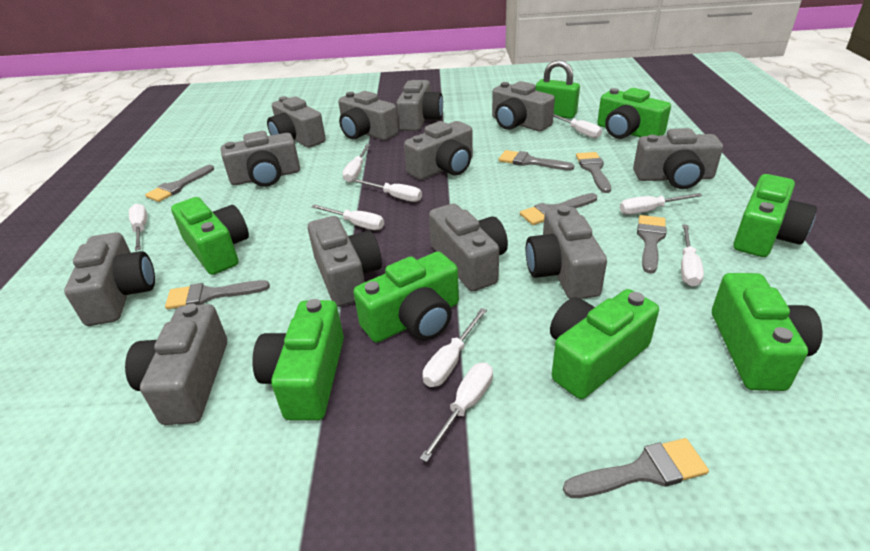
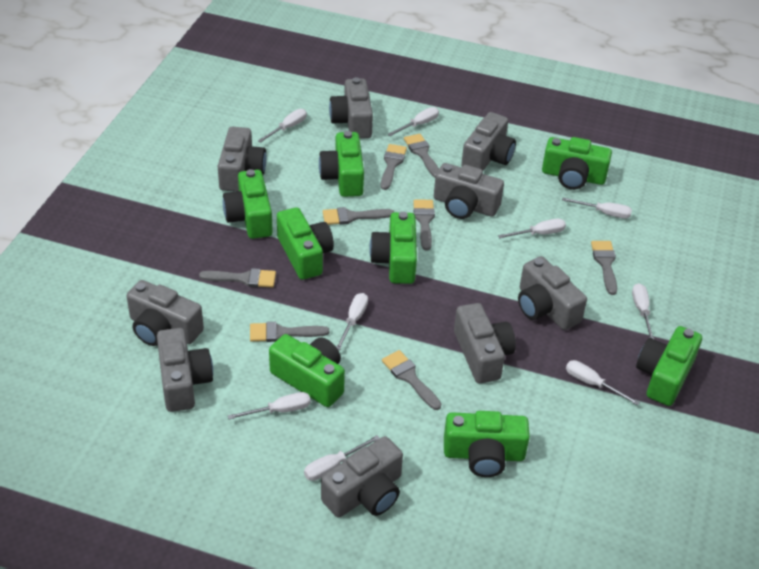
green camera: 7 -> 8
green padlock: 1 -> 0
grey brush: 7 -> 8
grey camera: 12 -> 9

